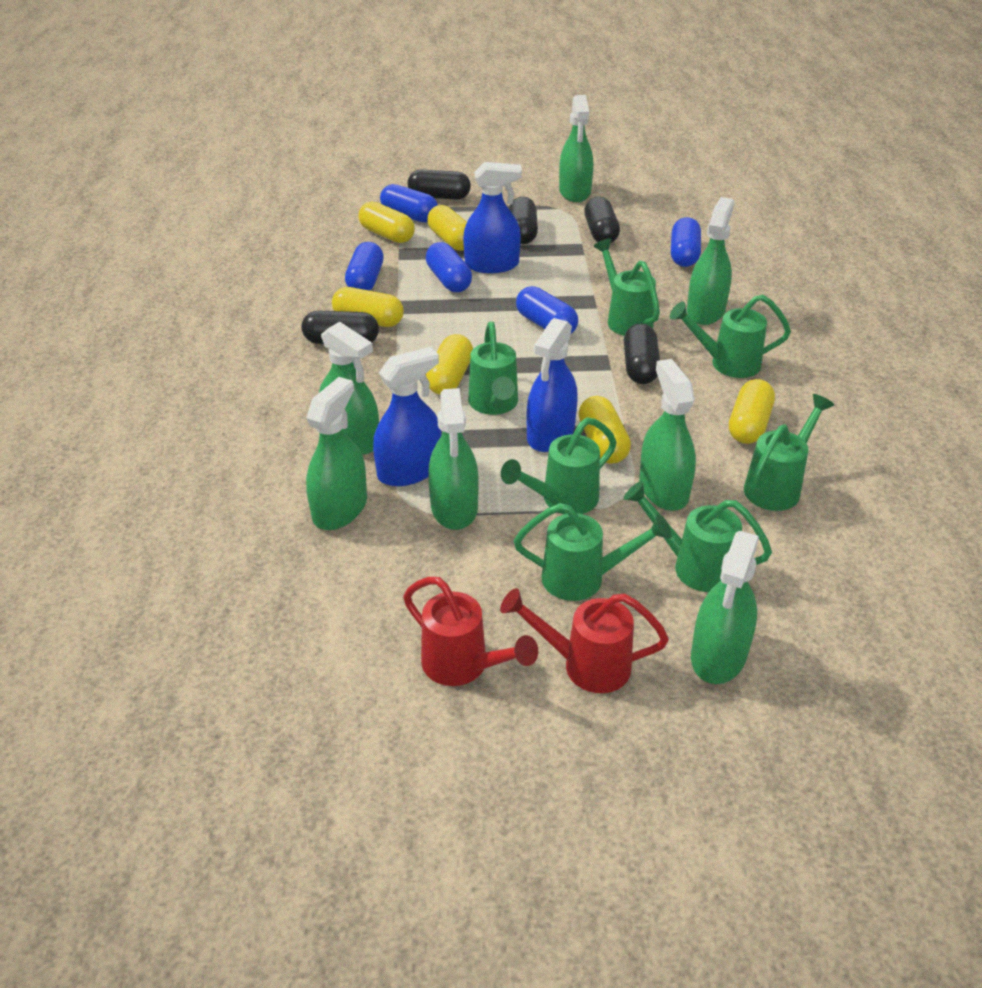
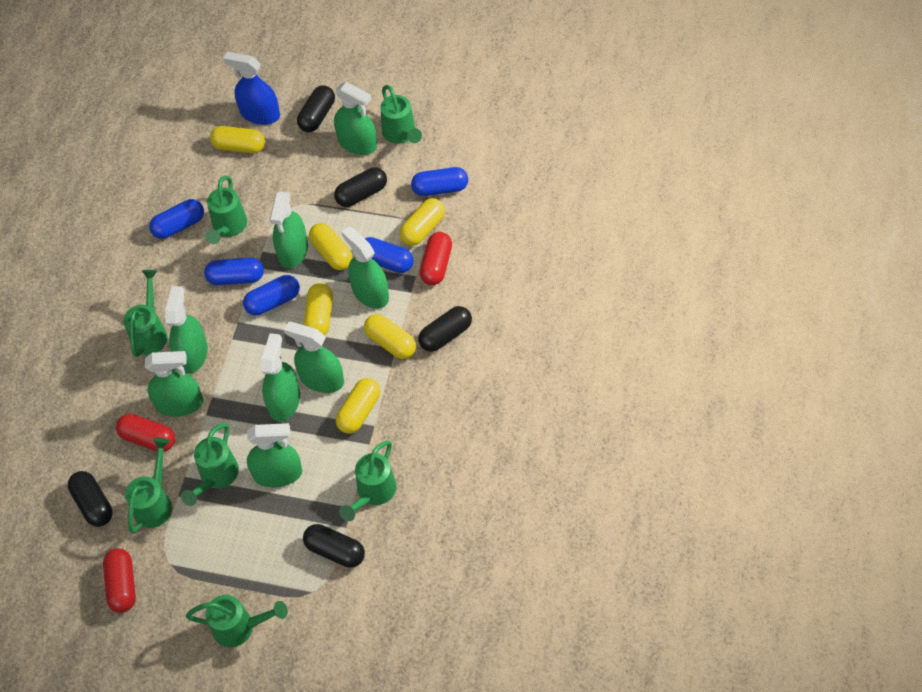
blue spray bottle: 3 -> 1
green spray bottle: 7 -> 8
red capsule: 0 -> 3
red watering can: 2 -> 0

